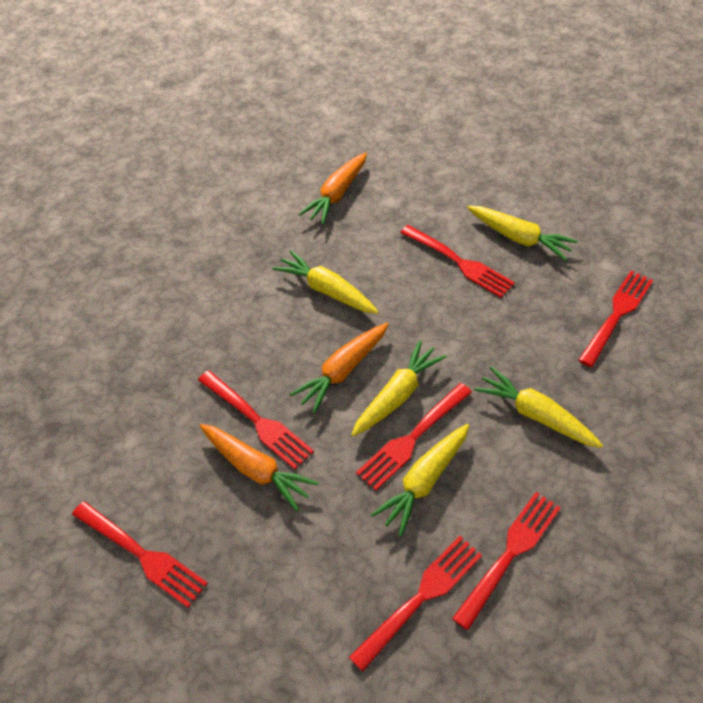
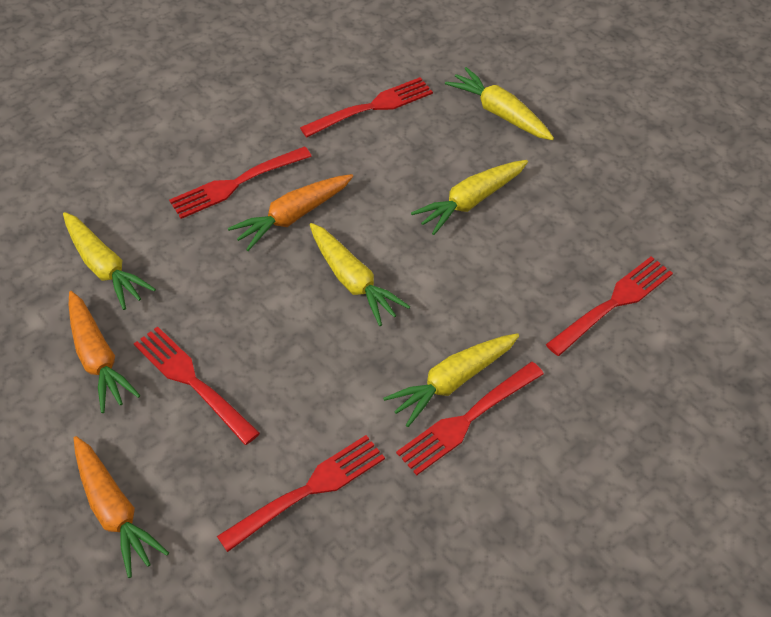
red fork: 7 -> 6

